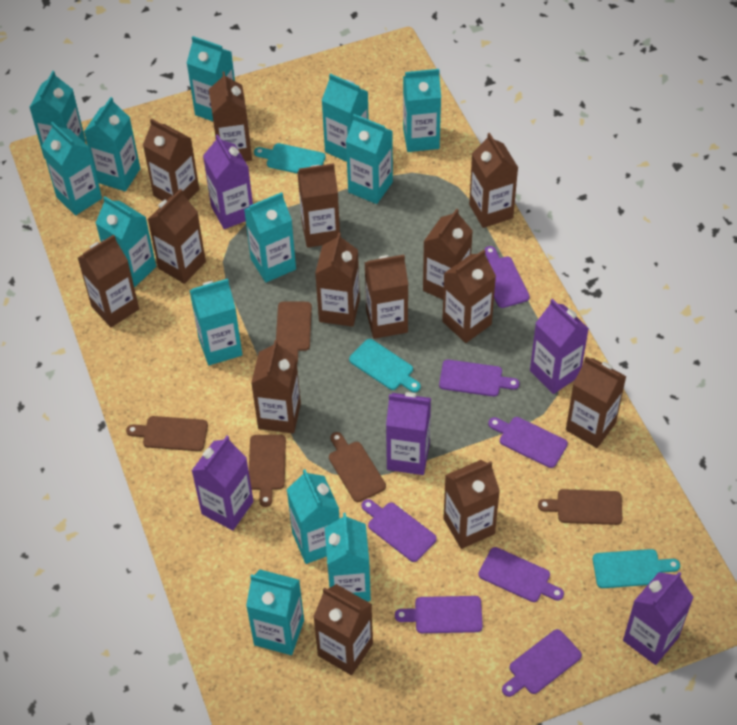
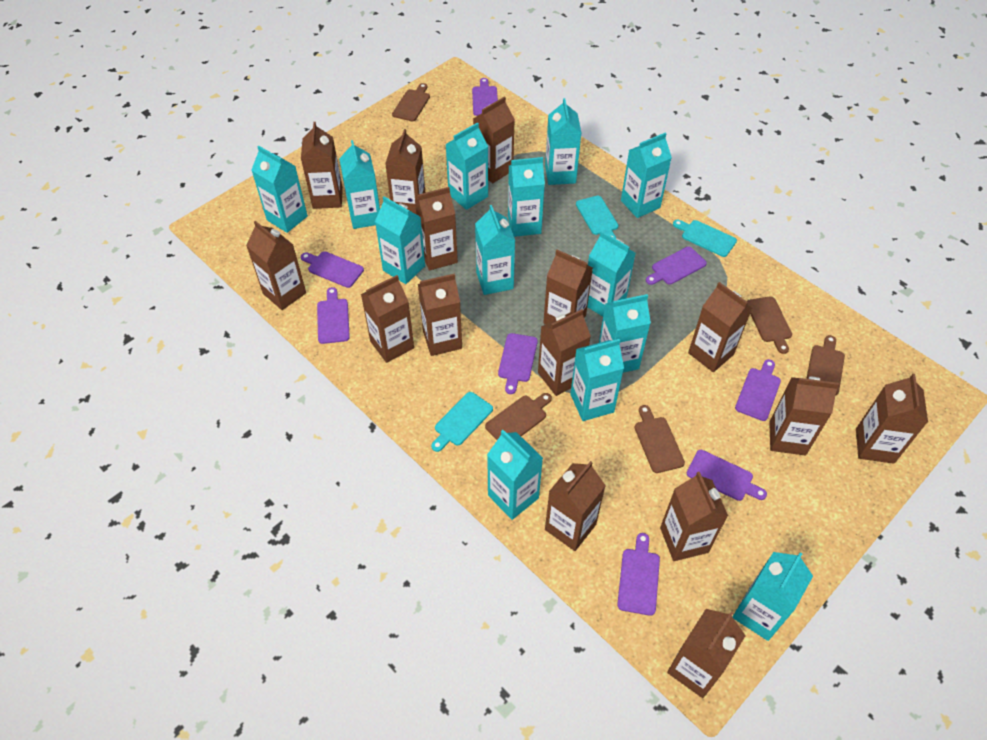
brown carton: 14 -> 15
purple carton: 5 -> 0
purple cutting board: 7 -> 8

